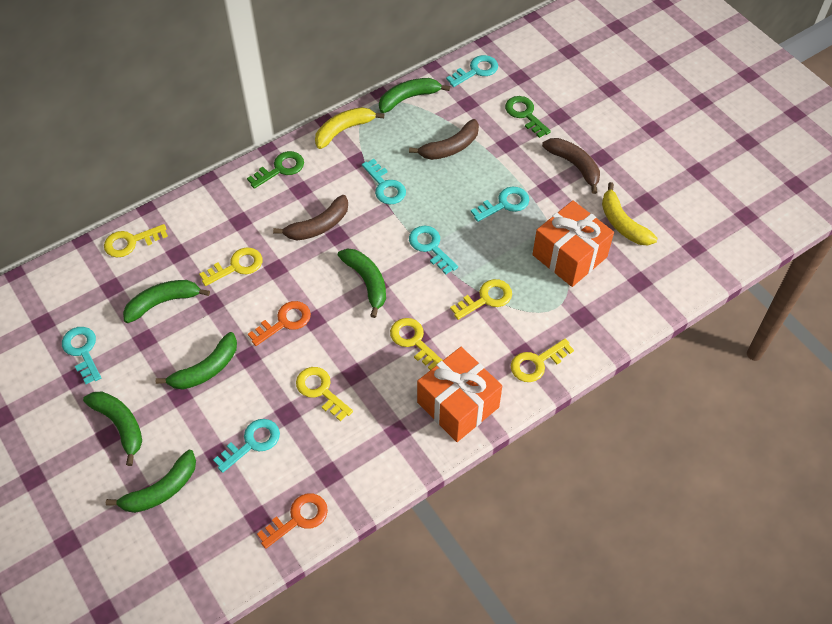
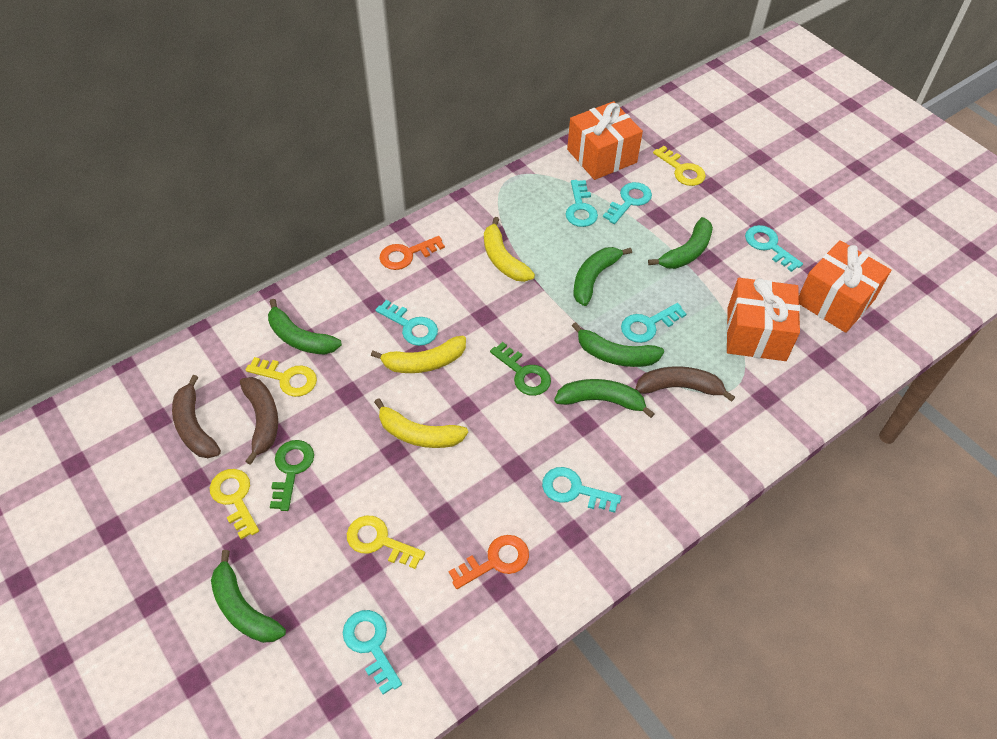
orange gift: 2 -> 3
turquoise key: 6 -> 7
yellow banana: 2 -> 3
yellow key: 6 -> 4

